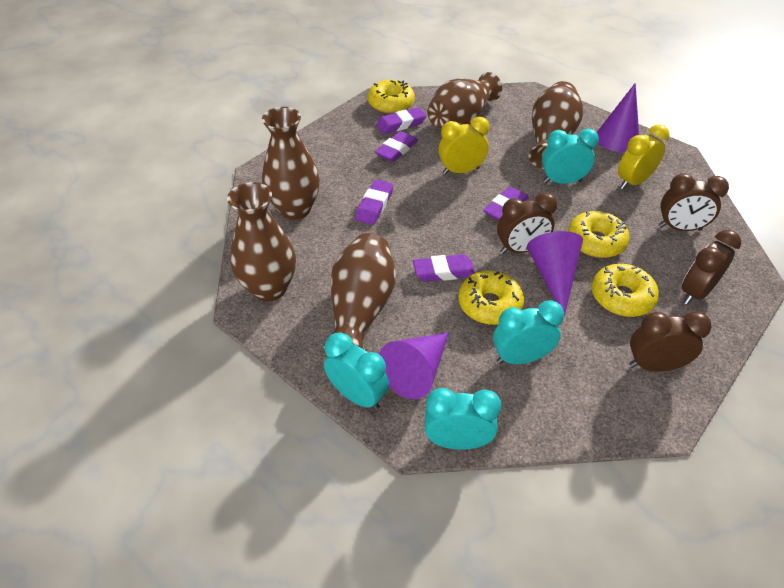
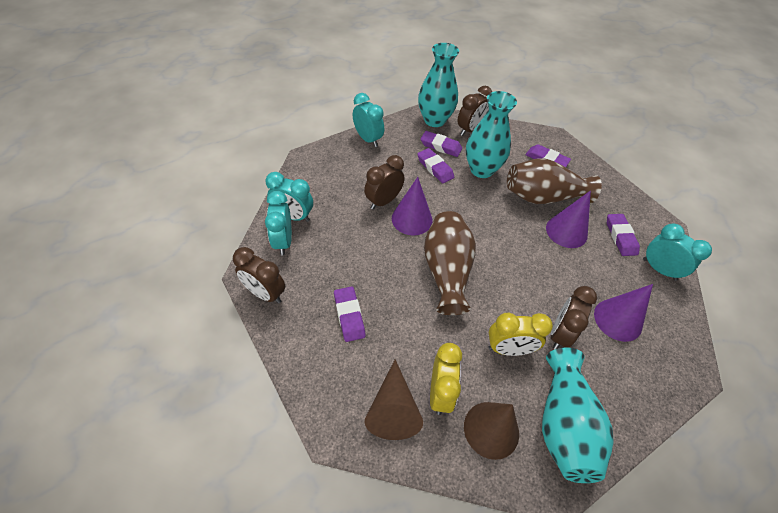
brown cone: 0 -> 2
brown vase: 5 -> 2
turquoise vase: 0 -> 3
yellow donut: 4 -> 0

